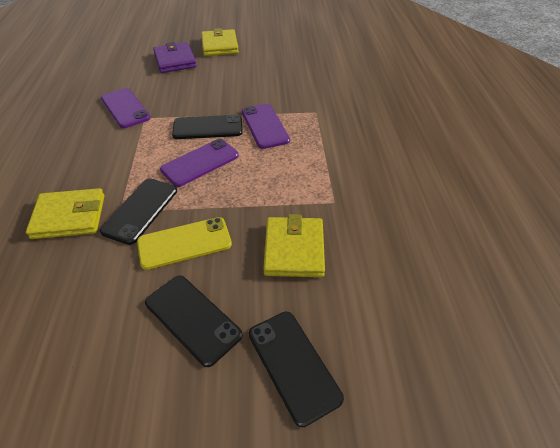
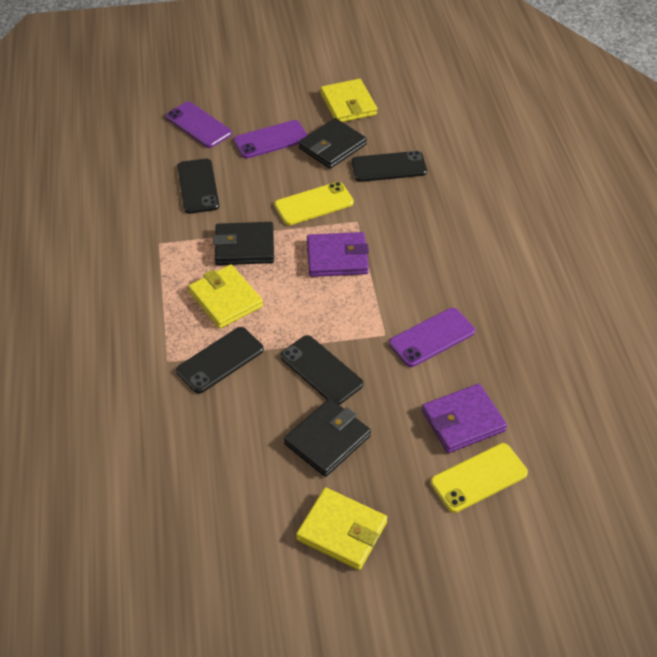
black wallet: 0 -> 3
purple wallet: 1 -> 2
yellow phone: 1 -> 2

